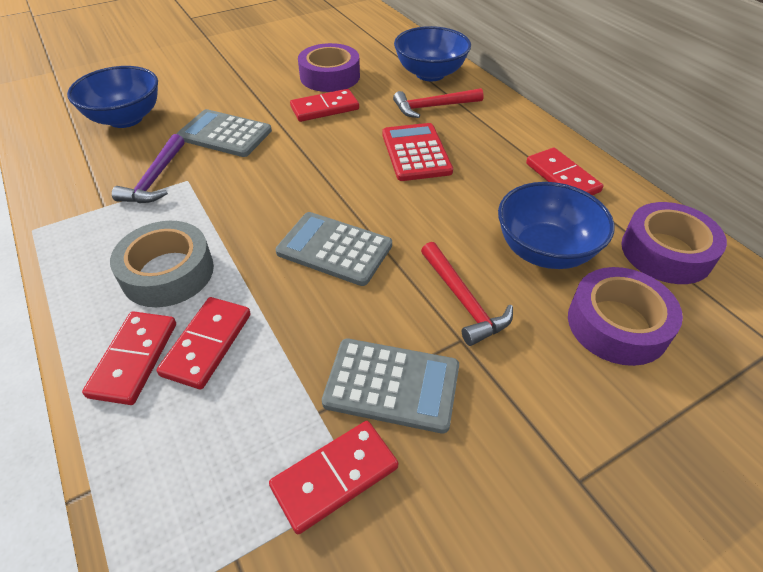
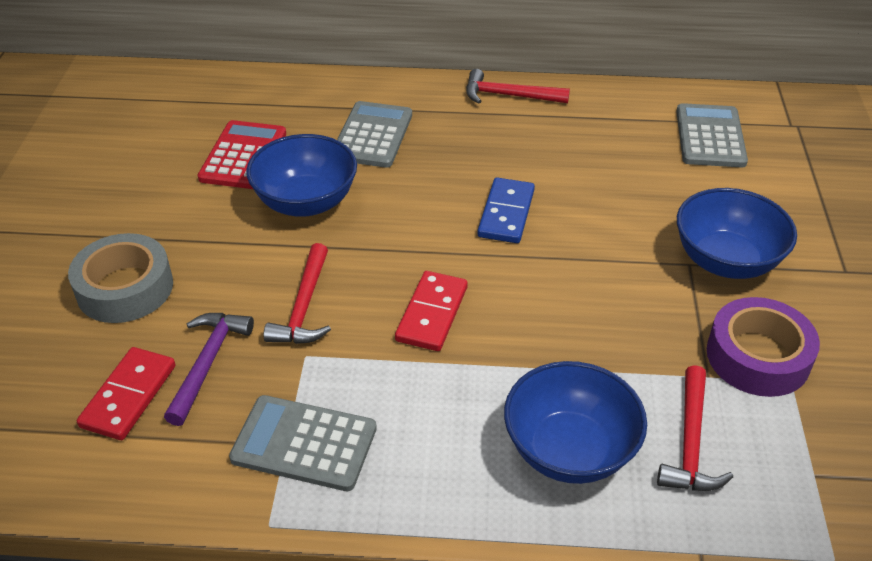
blue domino: 0 -> 1
purple tape: 3 -> 1
red domino: 5 -> 2
red hammer: 2 -> 3

